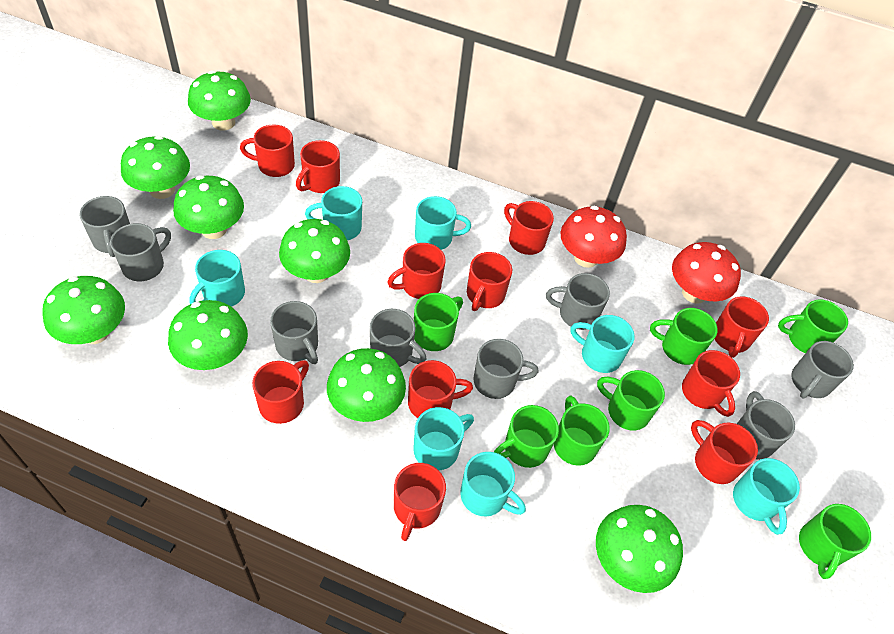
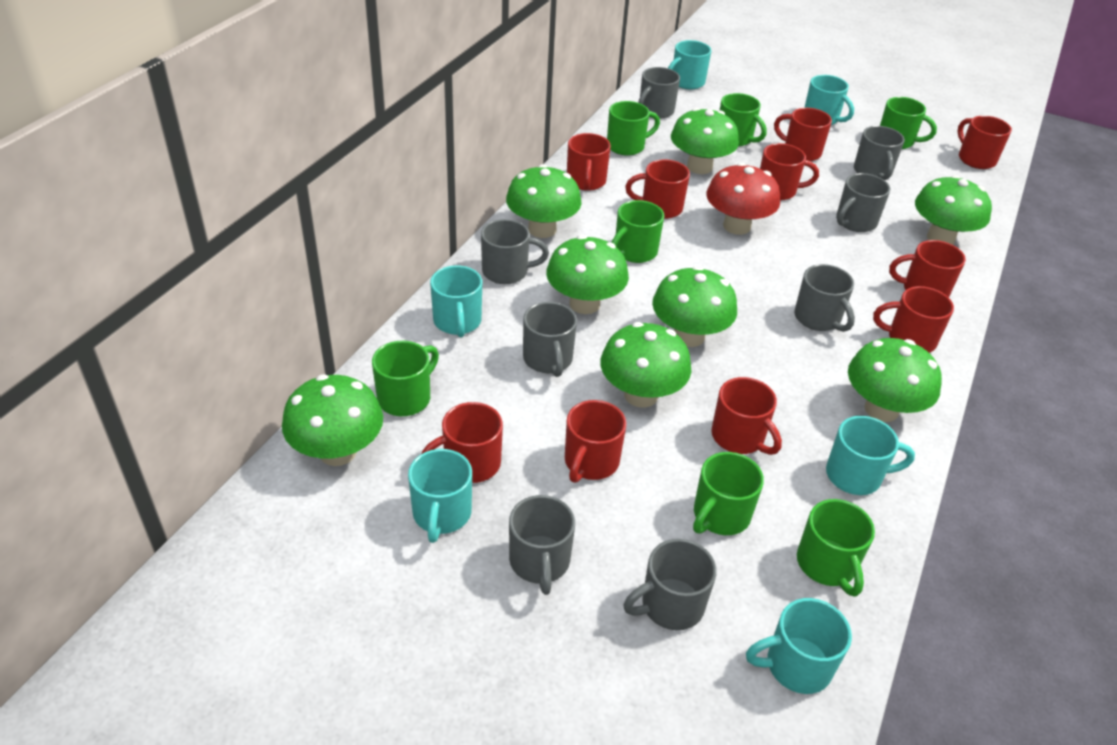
red mug: 11 -> 10
red mushroom: 2 -> 1
turquoise mug: 7 -> 6

